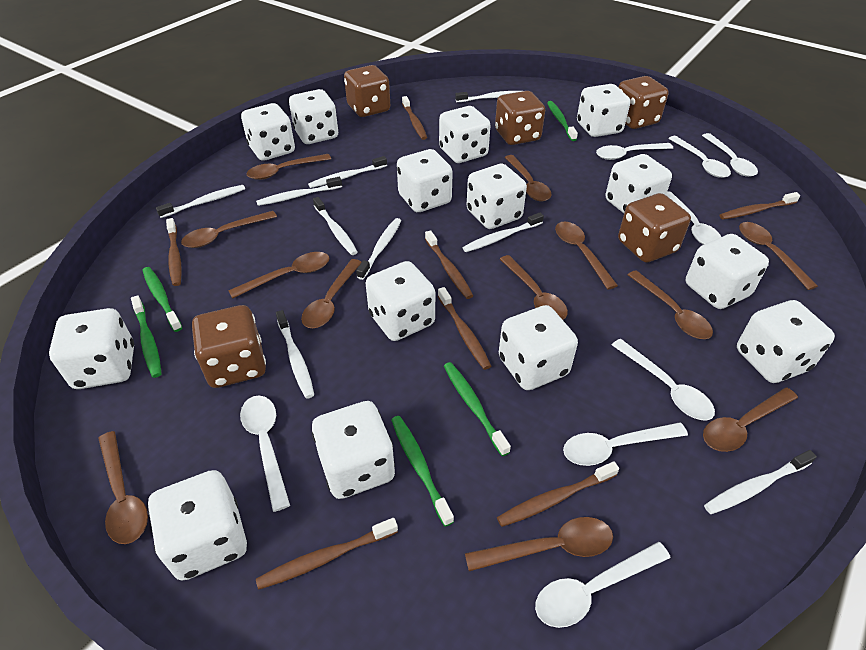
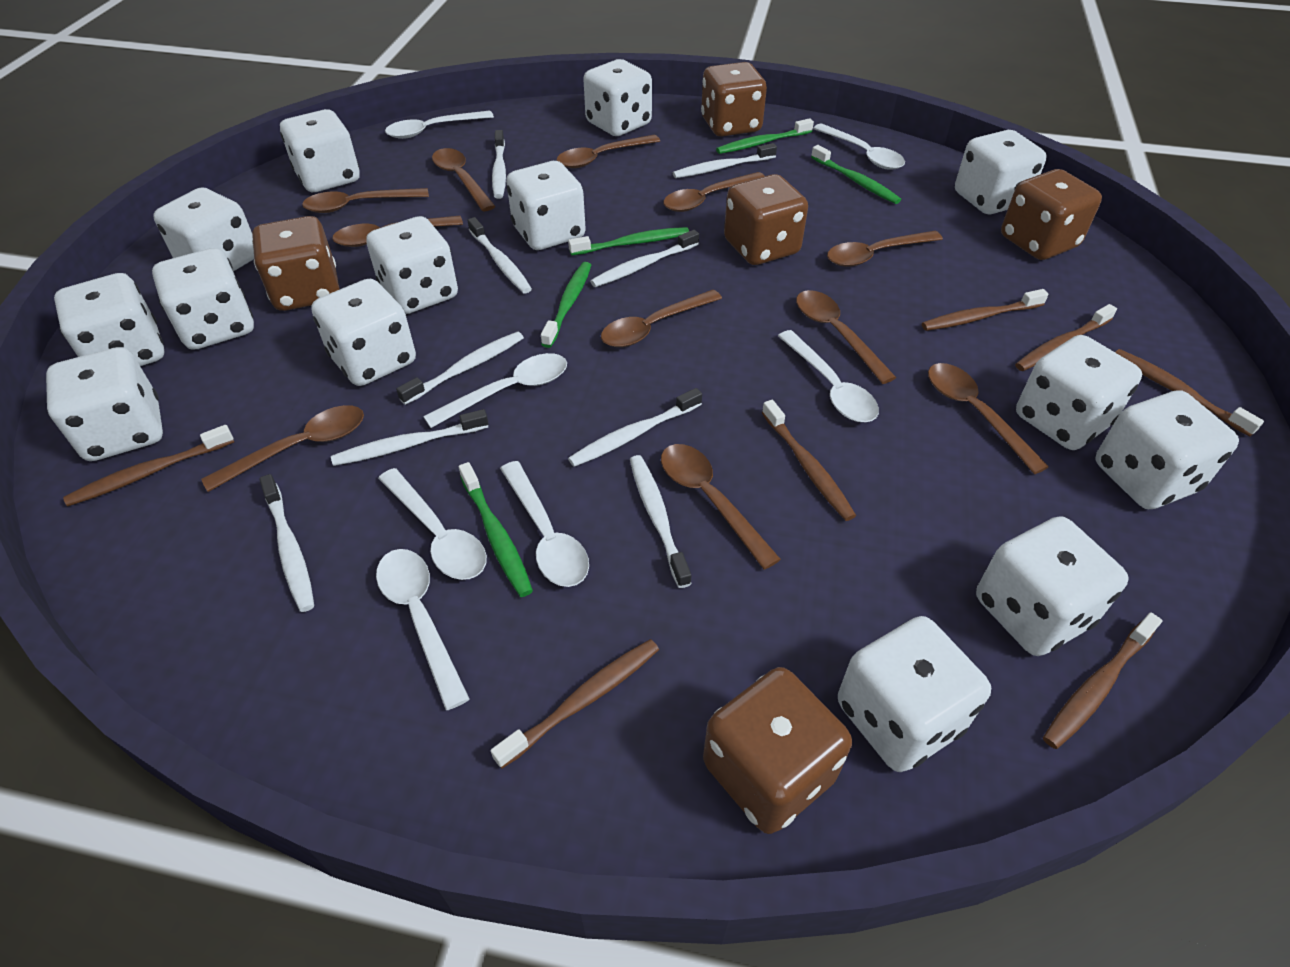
brown spoon: 12 -> 11
white spoon: 8 -> 7

